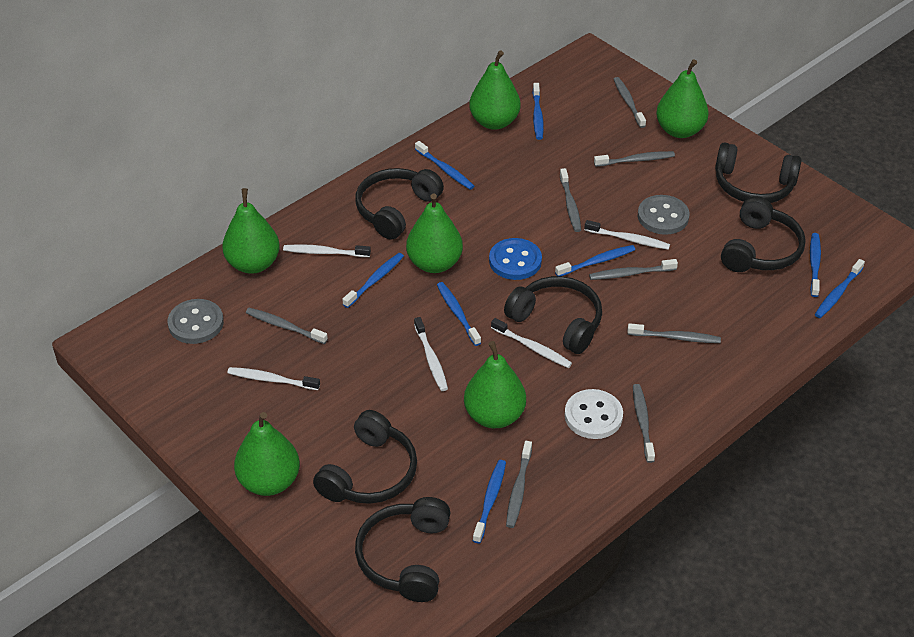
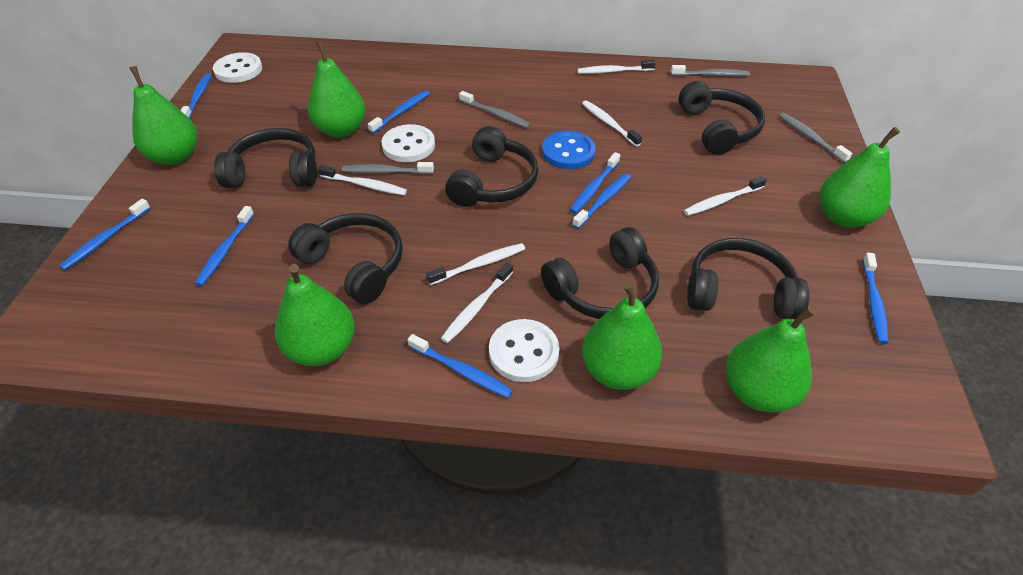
grey button: 2 -> 0
grey toothbrush: 8 -> 4
white button: 1 -> 3
white toothbrush: 5 -> 6

